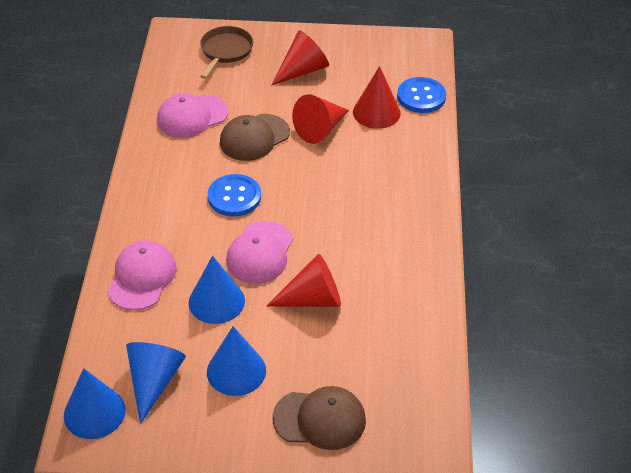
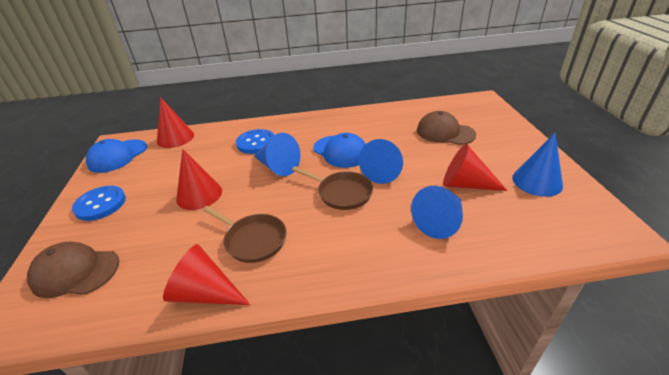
blue cap: 0 -> 2
brown pan: 1 -> 2
pink cap: 3 -> 0

